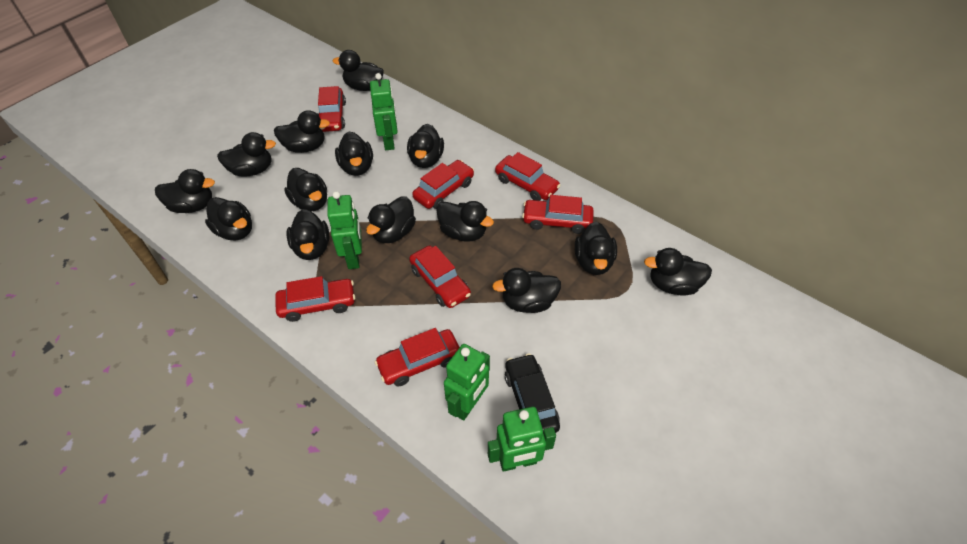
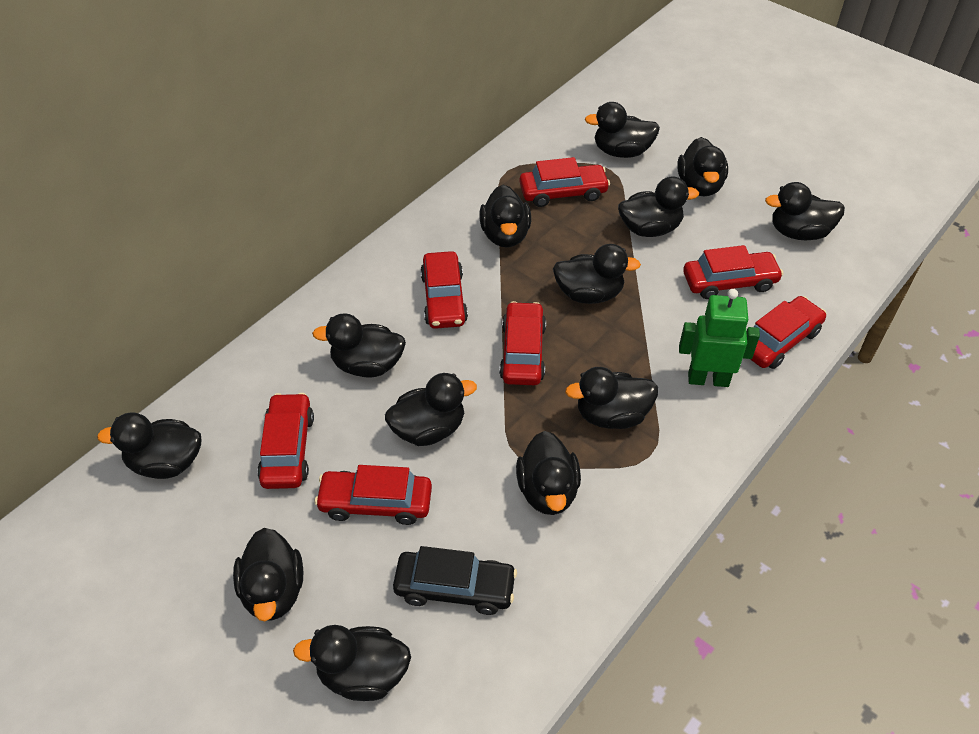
black duck: 14 -> 13
green robot: 4 -> 1

